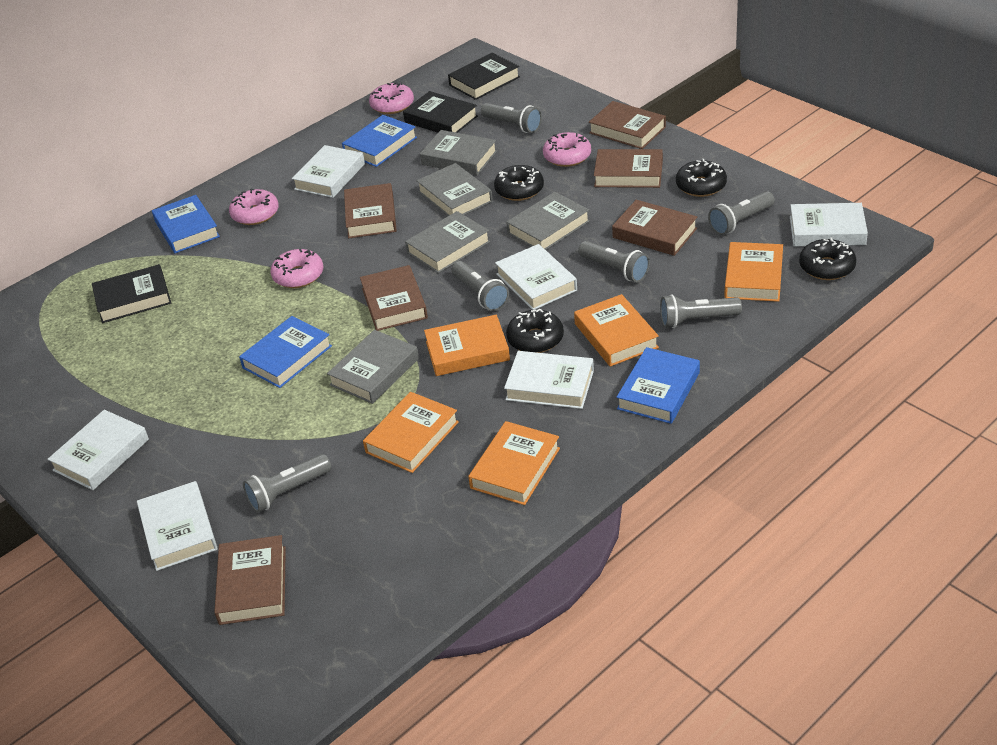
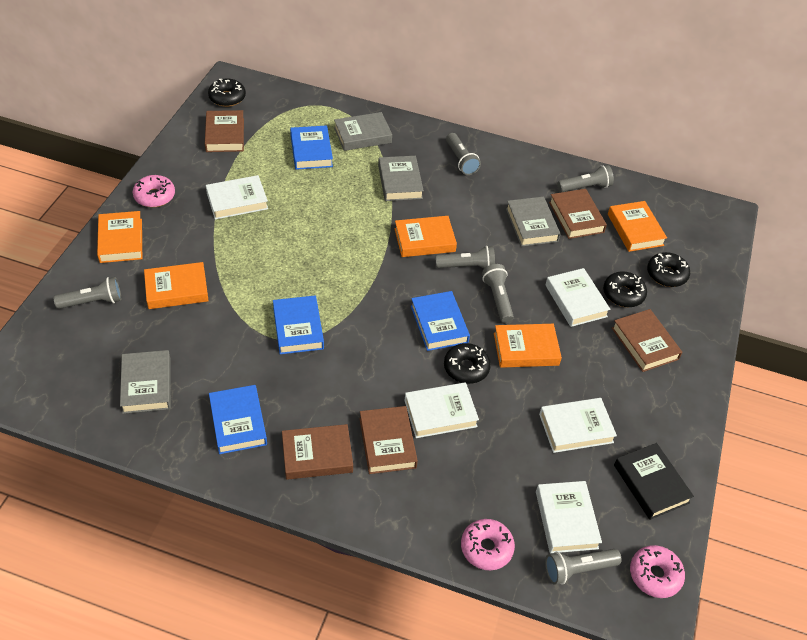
black book: 3 -> 1
brown book: 6 -> 5
grey book: 5 -> 4
pink donut: 4 -> 3
white book: 6 -> 5

